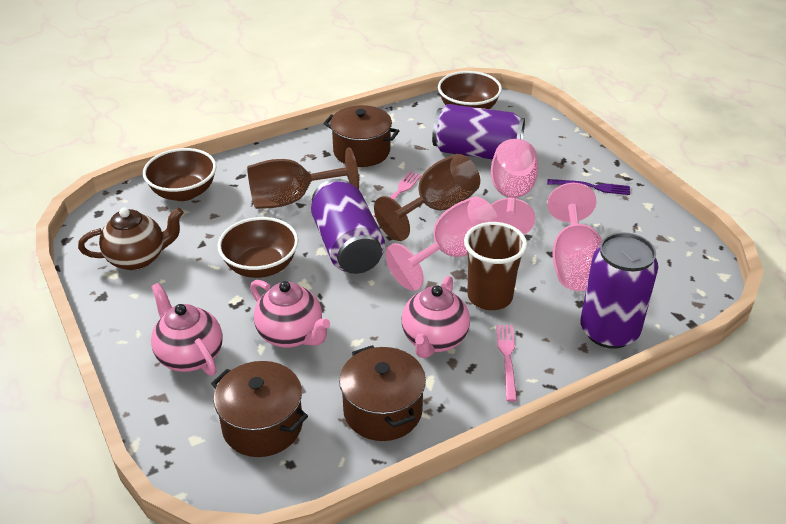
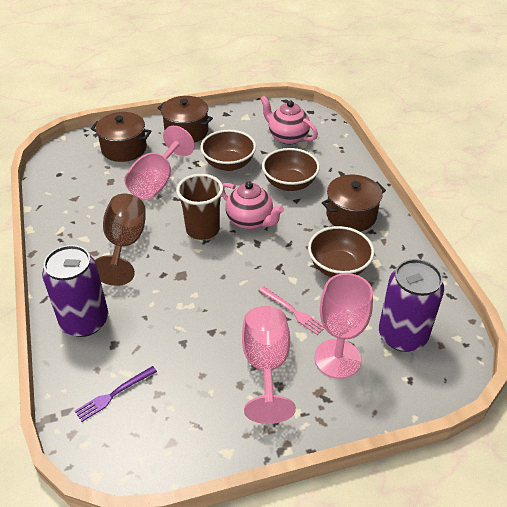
brown goblet: 2 -> 1
brown teapot: 1 -> 0
pink fork: 2 -> 1
pink teapot: 3 -> 2
purple can: 3 -> 2

